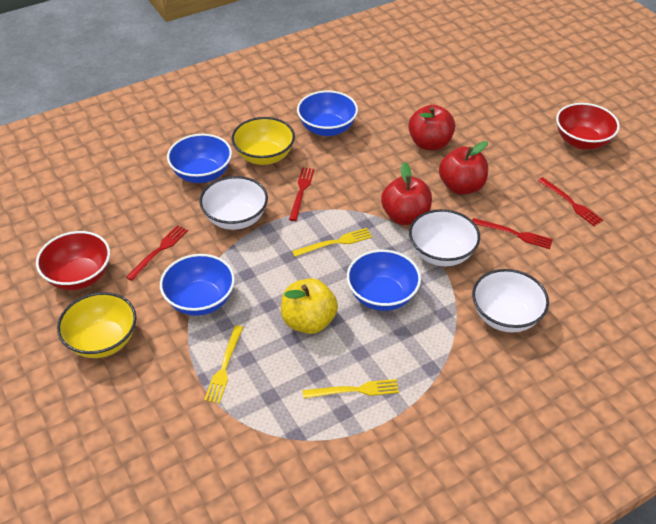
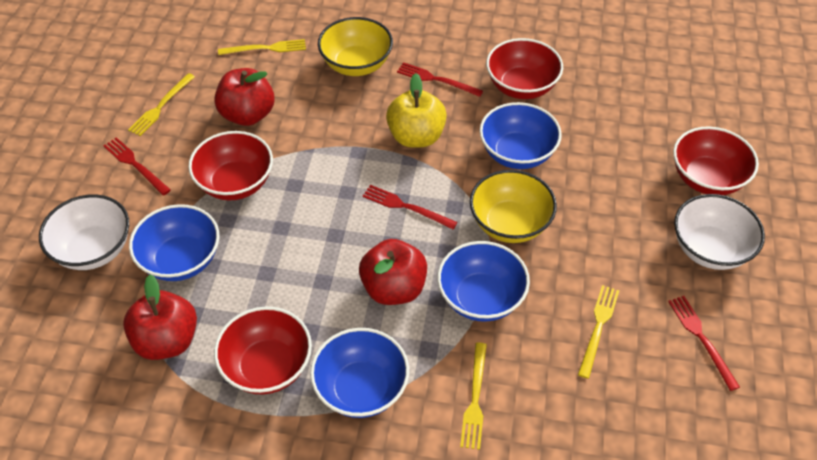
red bowl: 2 -> 4
white bowl: 3 -> 2
yellow fork: 3 -> 4

